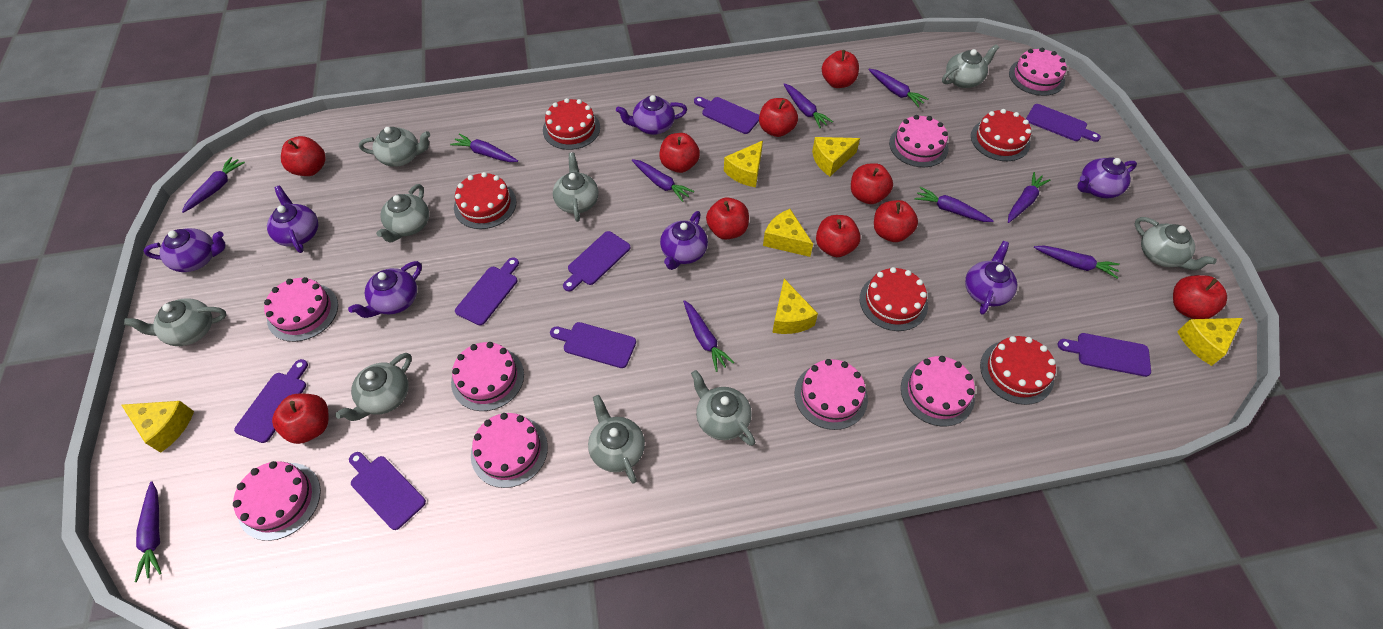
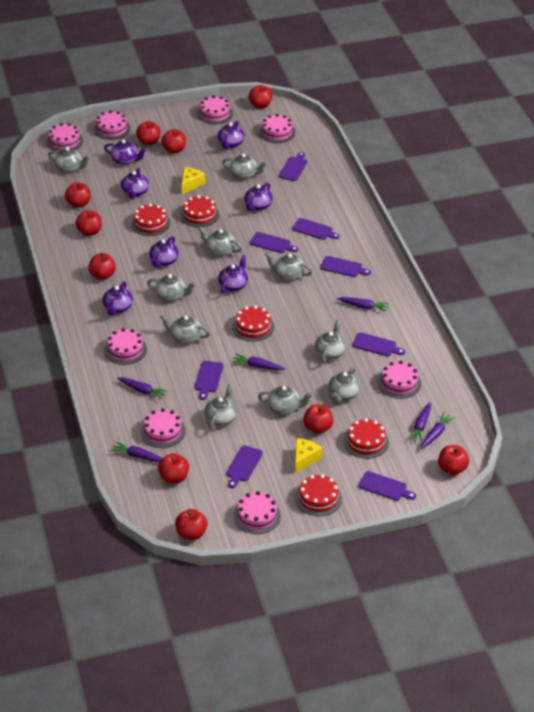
grey teapot: 9 -> 10
purple carrot: 10 -> 6
yellow cheese: 6 -> 2

